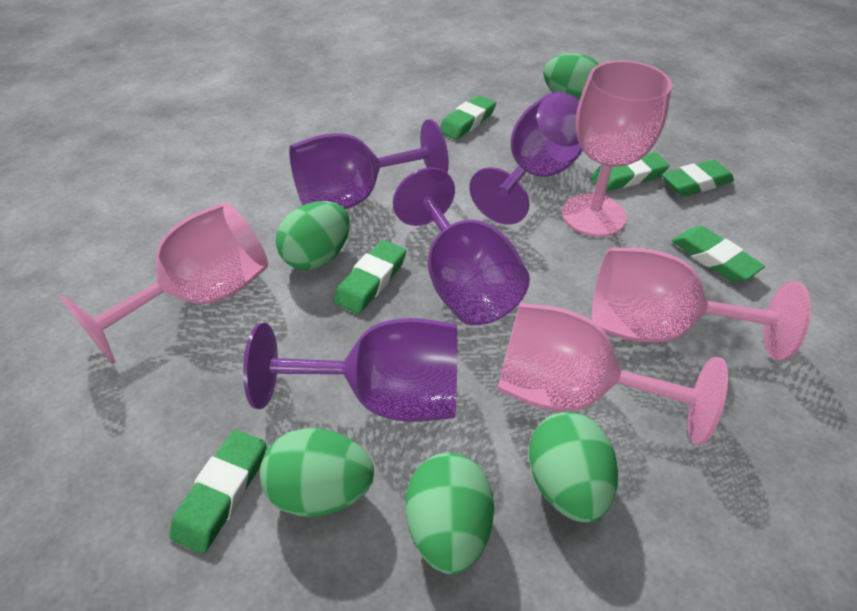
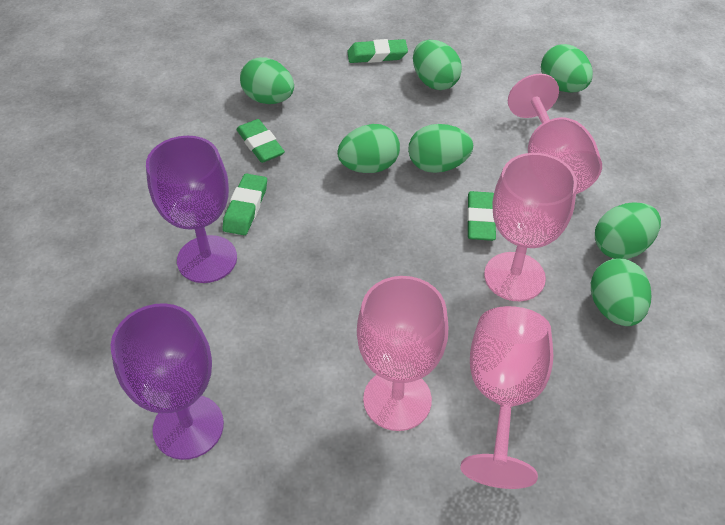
green egg: 5 -> 7
green eraser: 6 -> 4
purple goblet: 4 -> 2

